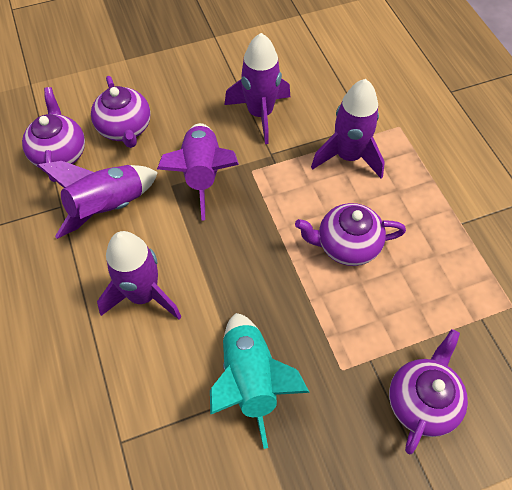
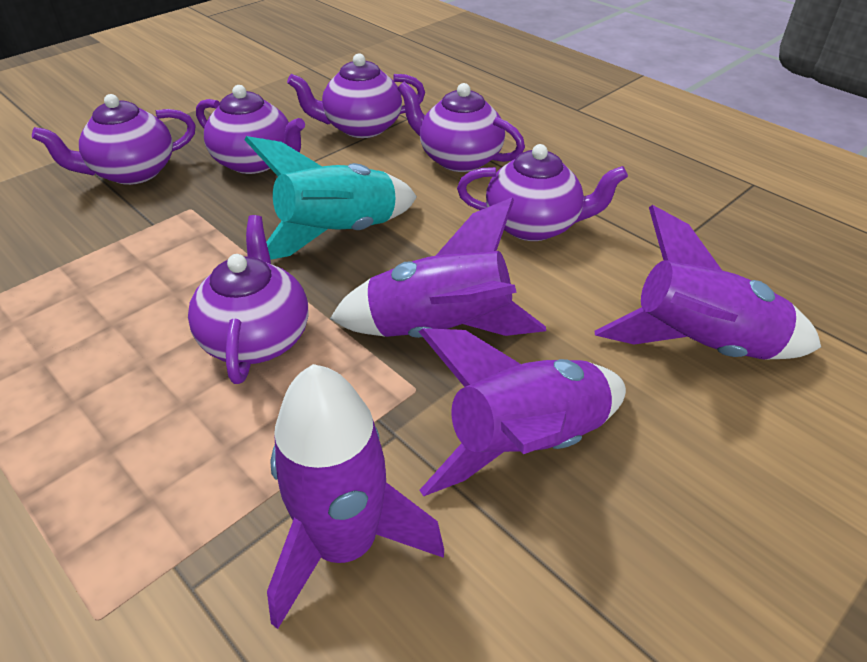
purple rocket: 5 -> 4
purple teapot: 4 -> 6

